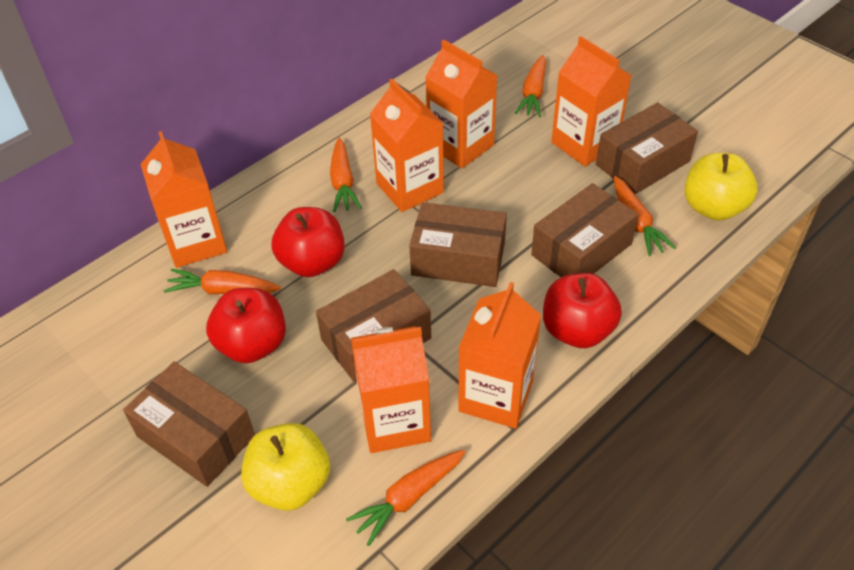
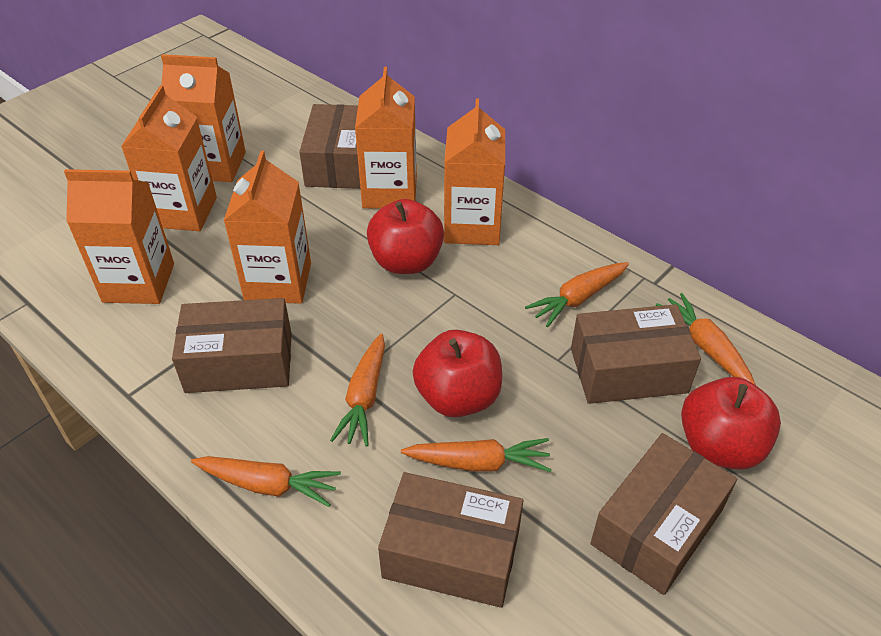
yellow apple: 2 -> 0

